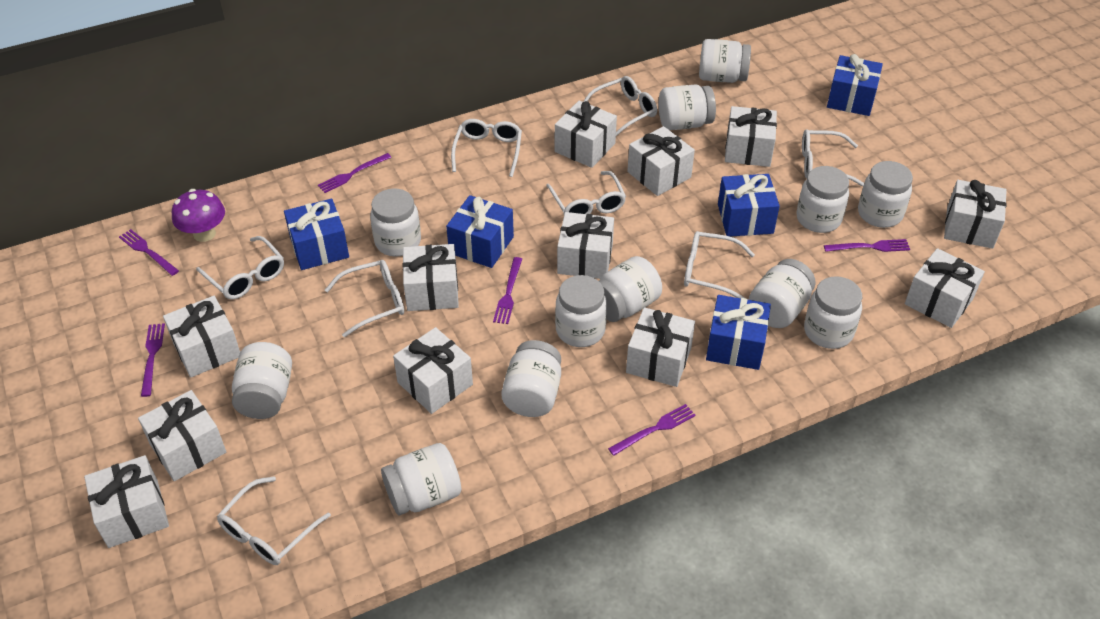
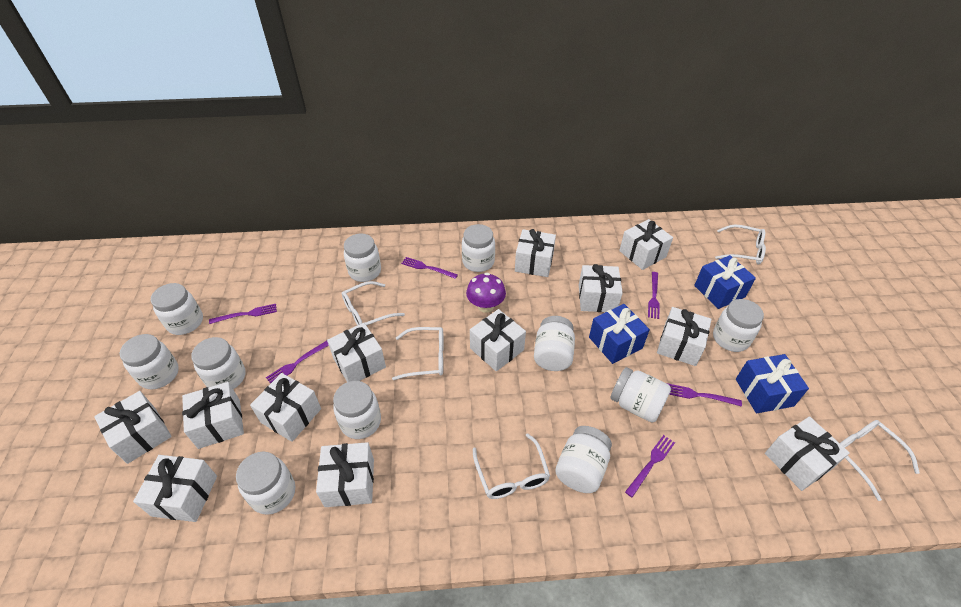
blue gift: 5 -> 3
white glasses: 8 -> 5
white jar: 12 -> 11

